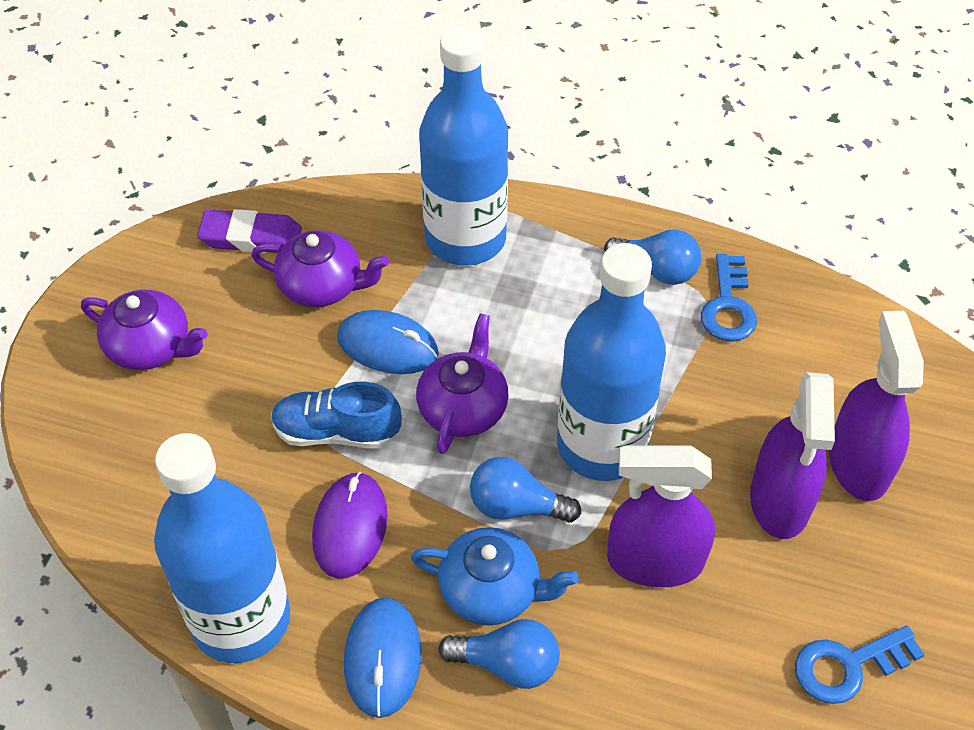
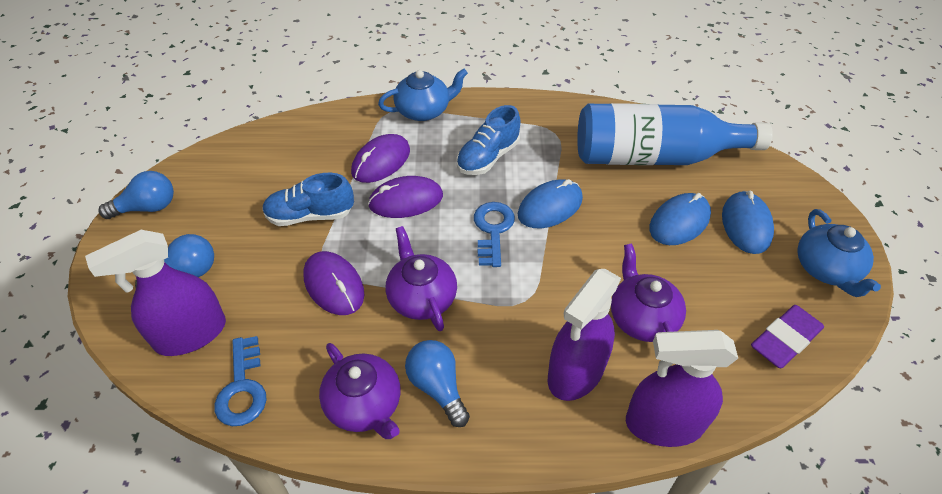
blue bottle: 3 -> 1
blue mouse: 2 -> 3
blue shoe: 1 -> 2
blue teapot: 1 -> 2
purple mouse: 1 -> 3

